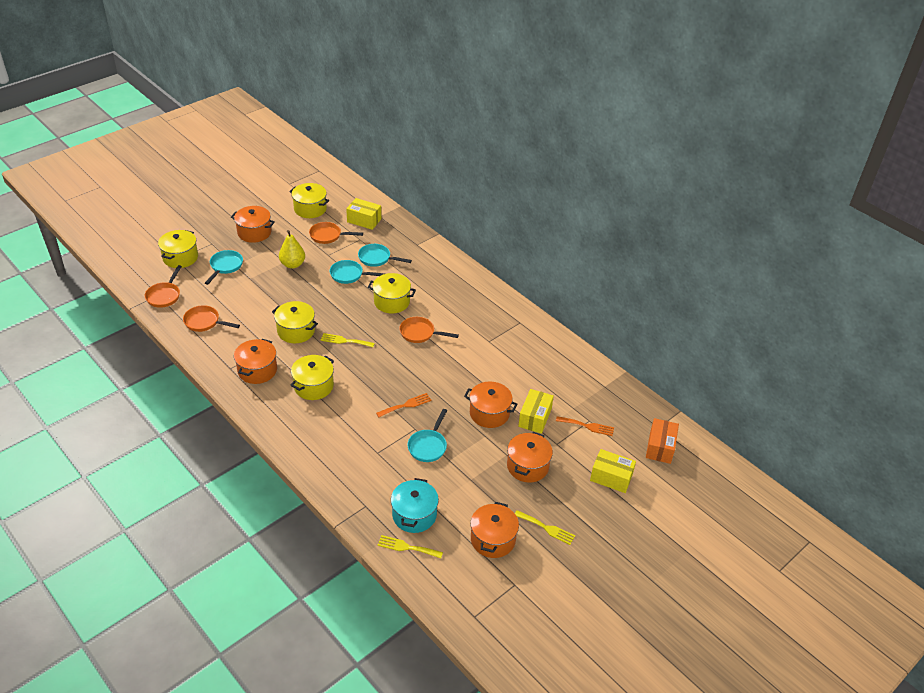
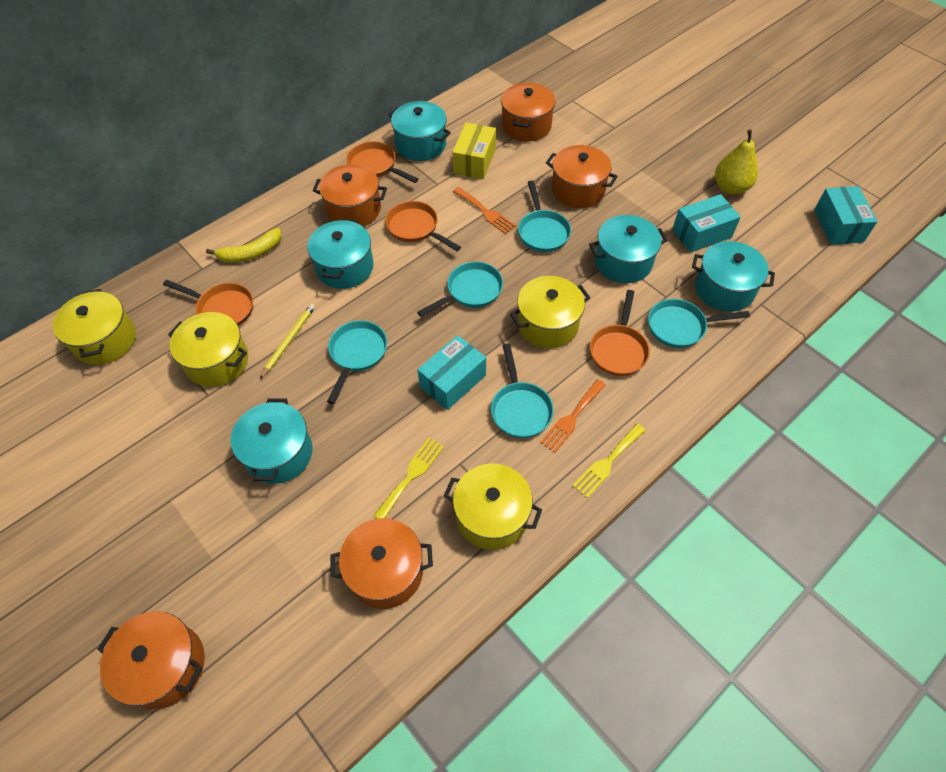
orange box: 1 -> 0
turquoise box: 0 -> 3
turquoise pan: 4 -> 5
turquoise pot: 1 -> 5
yellow banana: 0 -> 1
yellow box: 3 -> 1
yellow fork: 3 -> 2
yellow pencil: 0 -> 1
yellow pot: 5 -> 4

